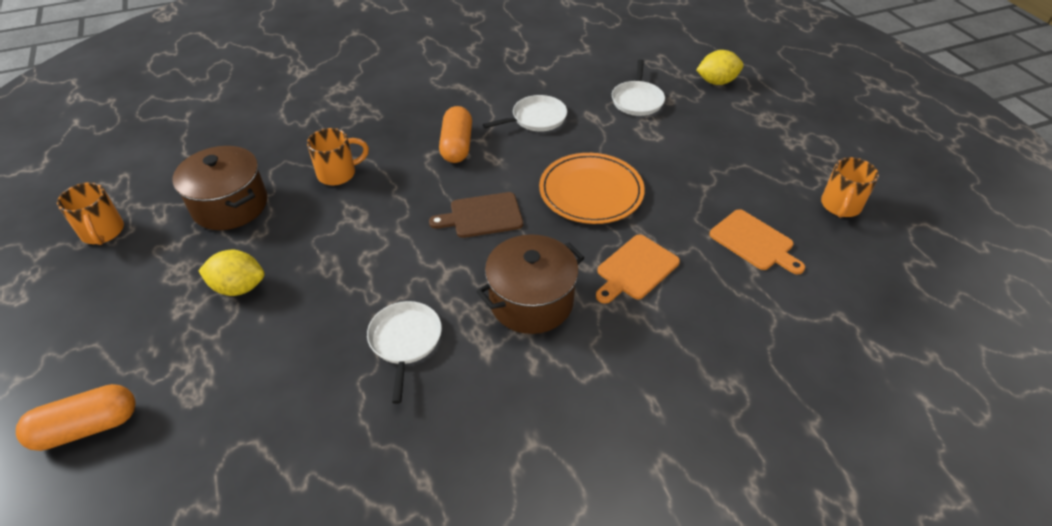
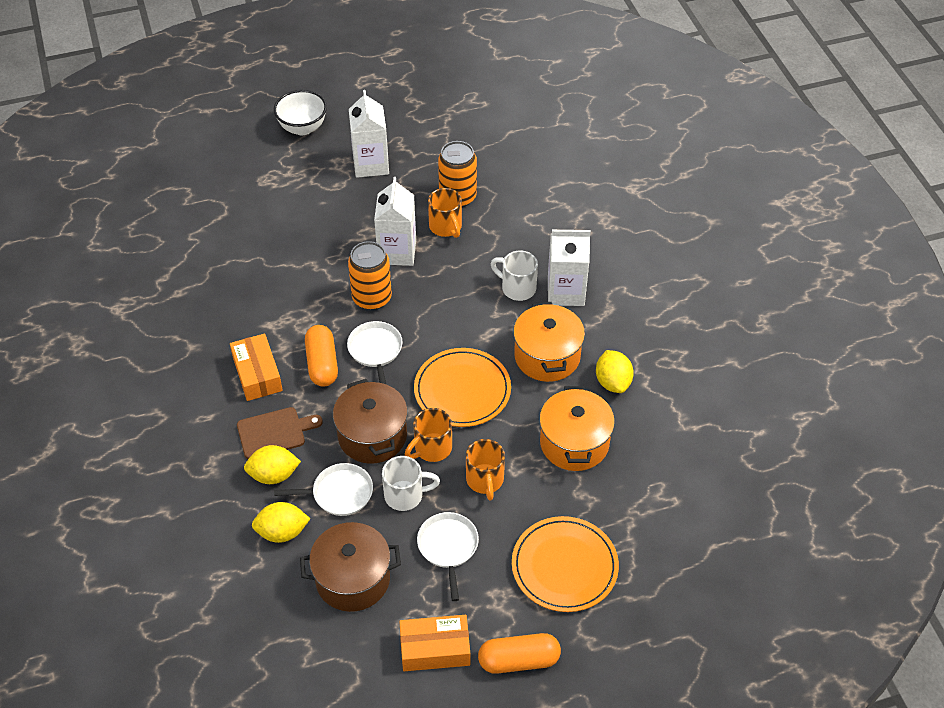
orange box: 0 -> 2
orange can: 0 -> 2
orange cutting board: 2 -> 0
orange plate: 1 -> 2
orange pot: 0 -> 2
white bowl: 0 -> 1
white carton: 0 -> 3
white mug: 0 -> 2
yellow lemon: 2 -> 3

